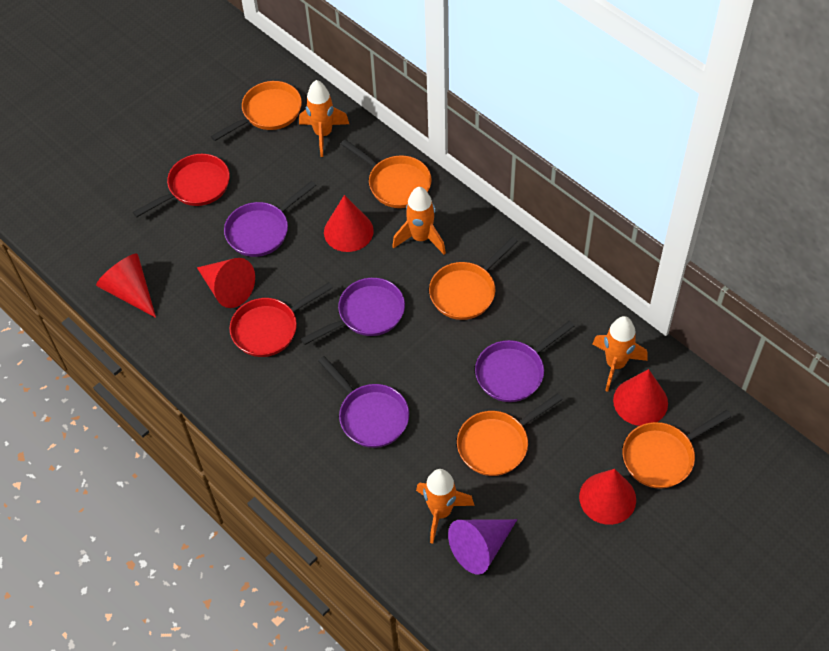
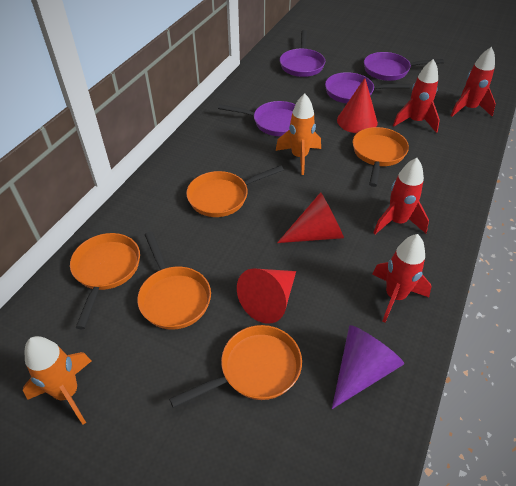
orange rocket: 4 -> 2
red cone: 5 -> 3
red pan: 2 -> 0
red rocket: 0 -> 4

